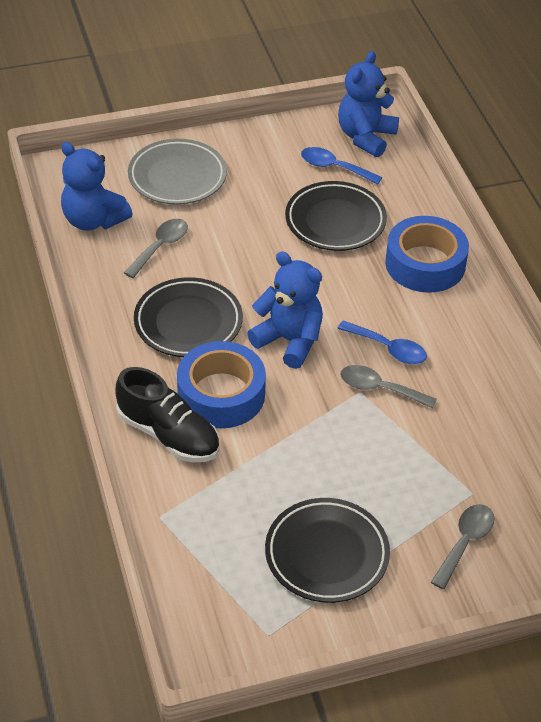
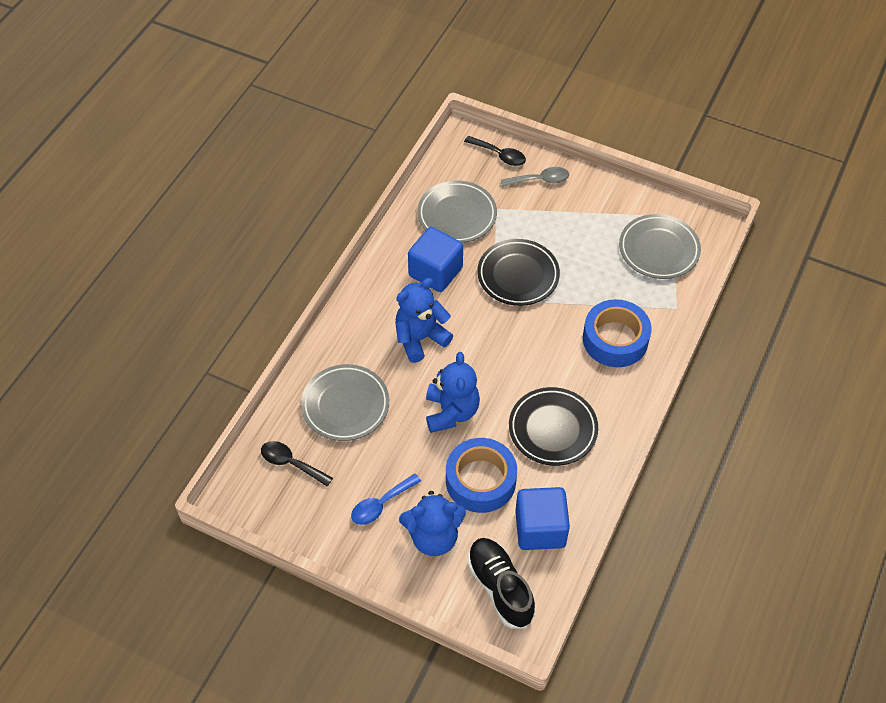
black plate: 3 -> 2
black spoon: 0 -> 2
blue cube: 0 -> 2
blue spoon: 2 -> 1
grey plate: 1 -> 3
grey spoon: 3 -> 1

